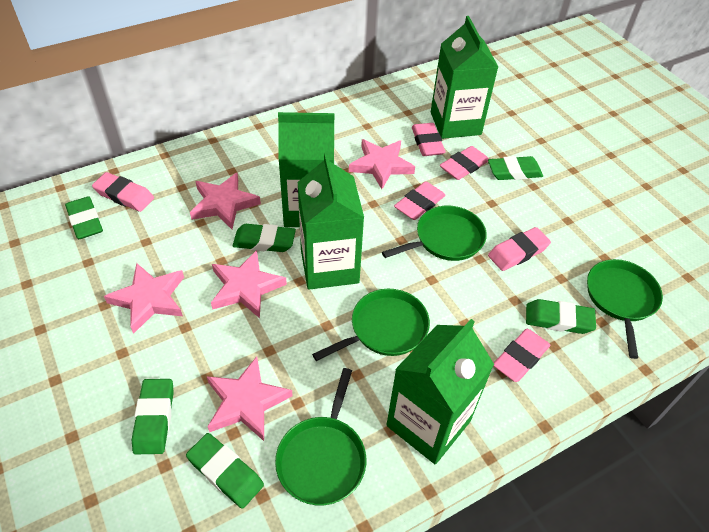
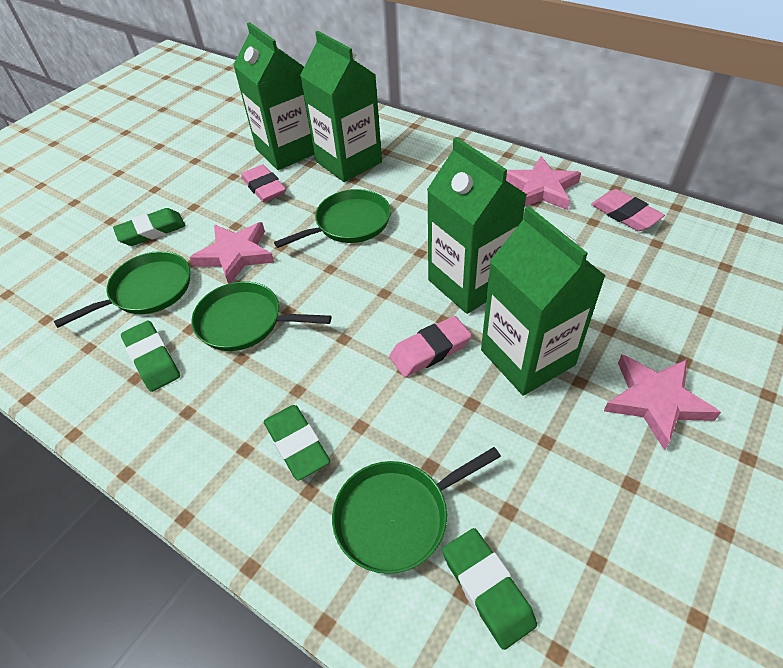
green eraser: 6 -> 4
pink eraser: 6 -> 3
pink star: 5 -> 3

